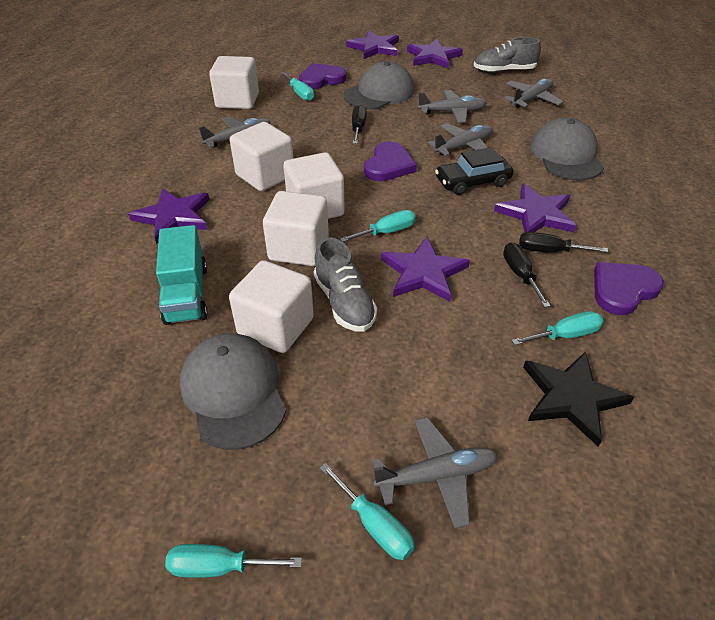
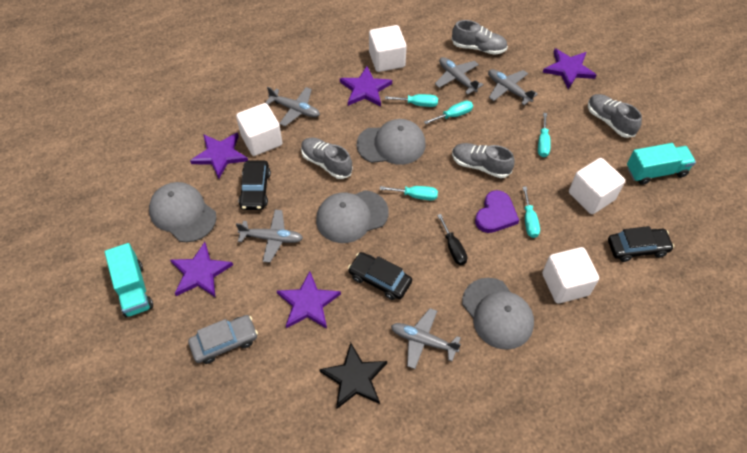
black car: 1 -> 3
black screwdriver: 3 -> 1
grey cap: 3 -> 4
grey car: 0 -> 1
grey shoe: 2 -> 4
purple heart: 3 -> 1
turquoise truck: 1 -> 2
white cube: 5 -> 4

